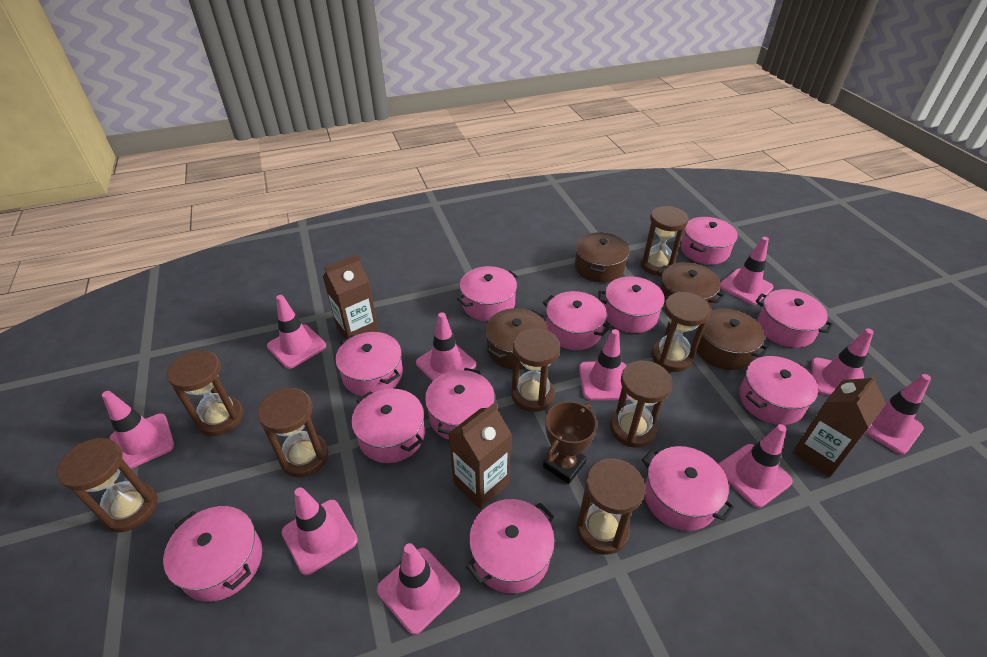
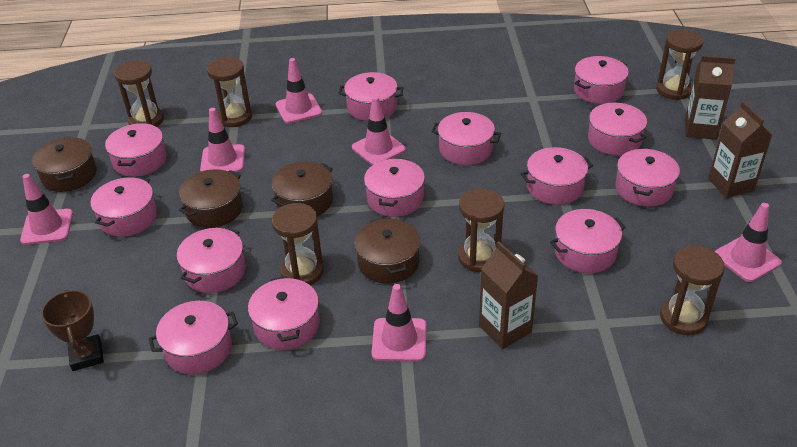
brown hourglass: 8 -> 6
pink pot: 12 -> 13
pink traffic cone: 10 -> 6

